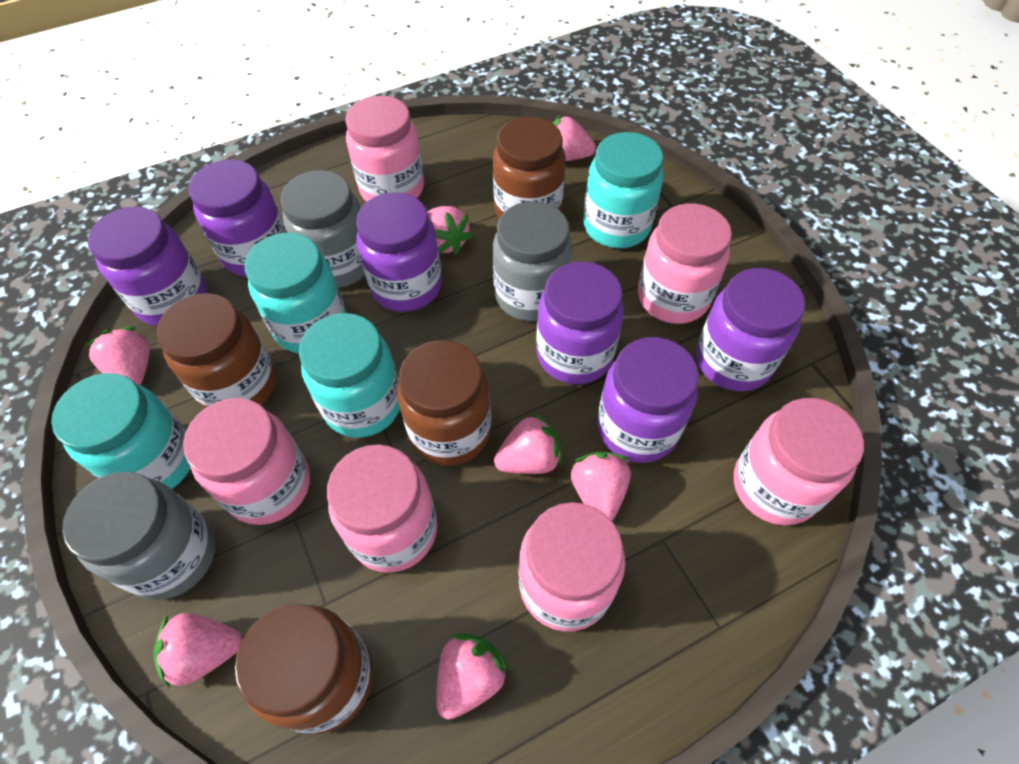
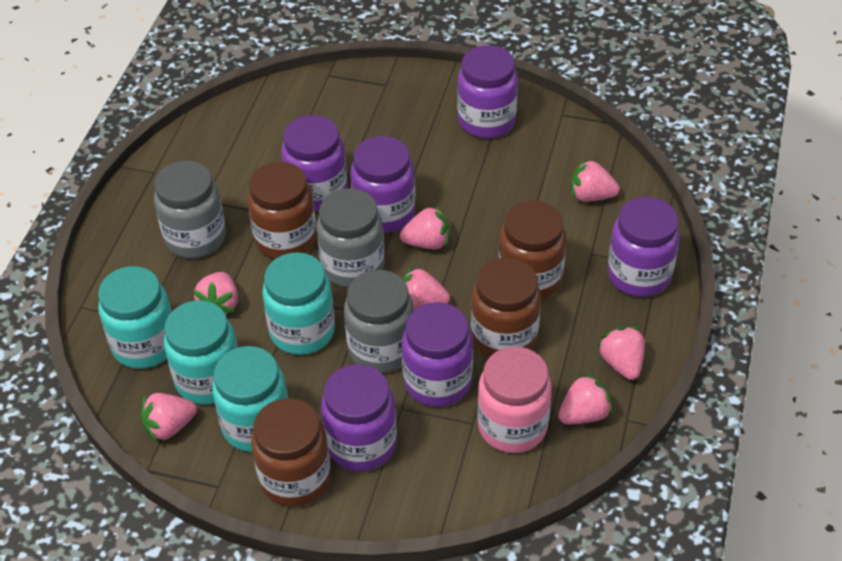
pink jar: 6 -> 1

